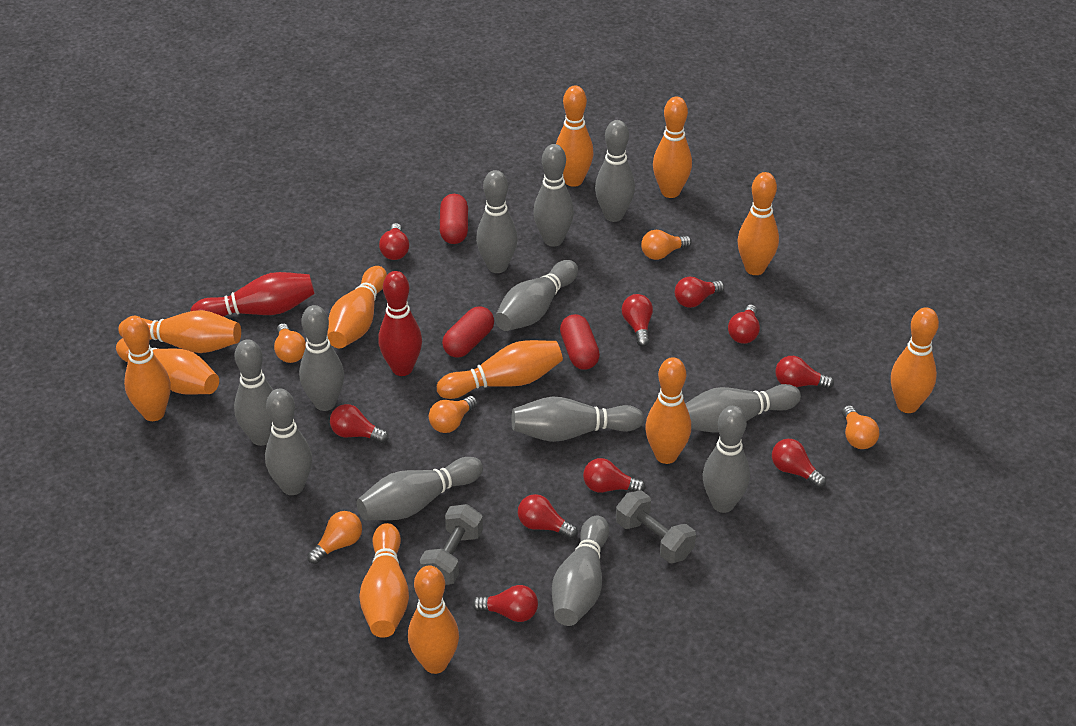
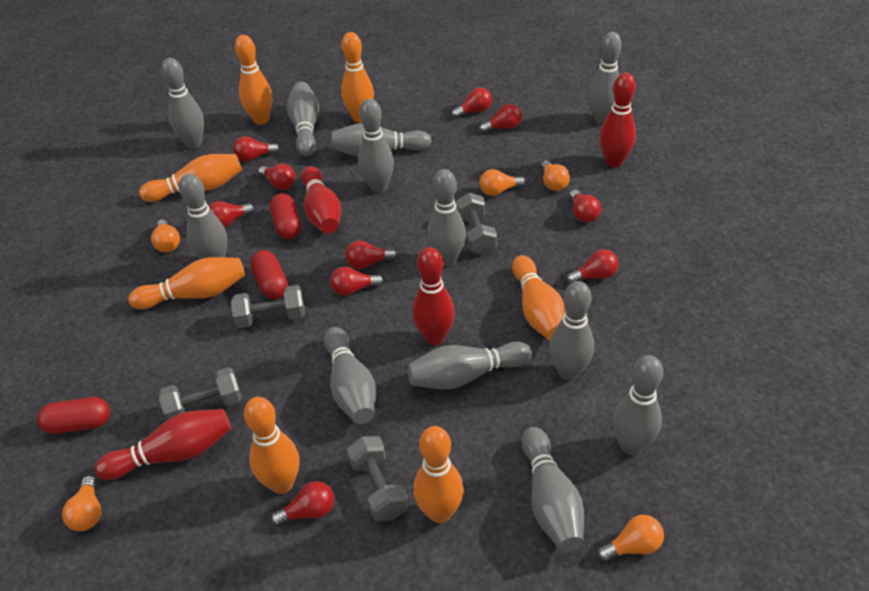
grey dumbbell: 2 -> 4
orange bowling pin: 12 -> 7
red bowling pin: 2 -> 4

